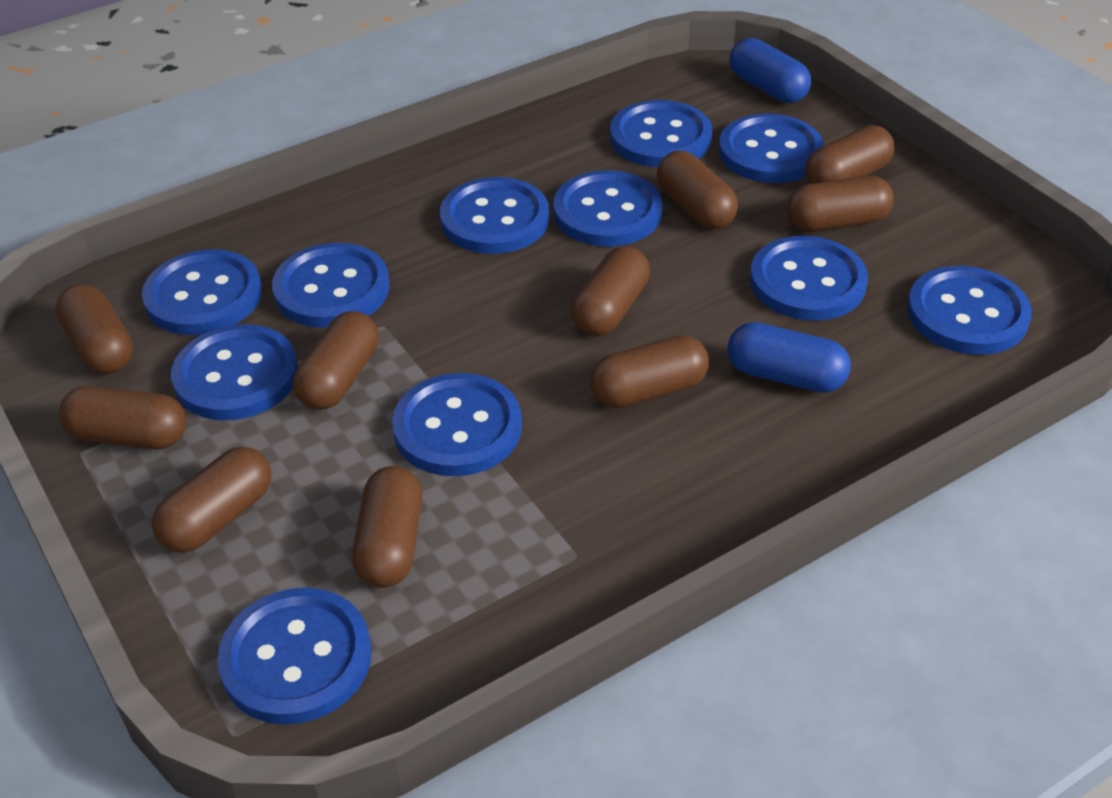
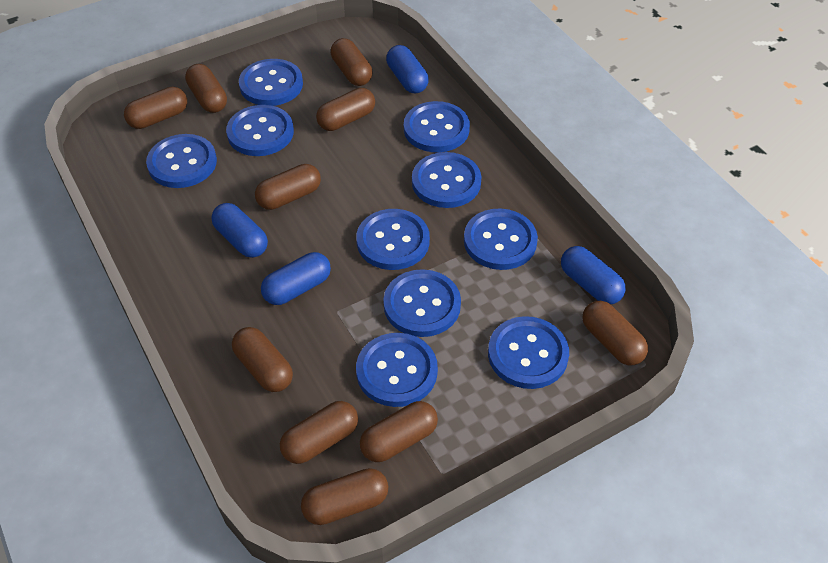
blue button: 11 -> 10
blue capsule: 2 -> 4

